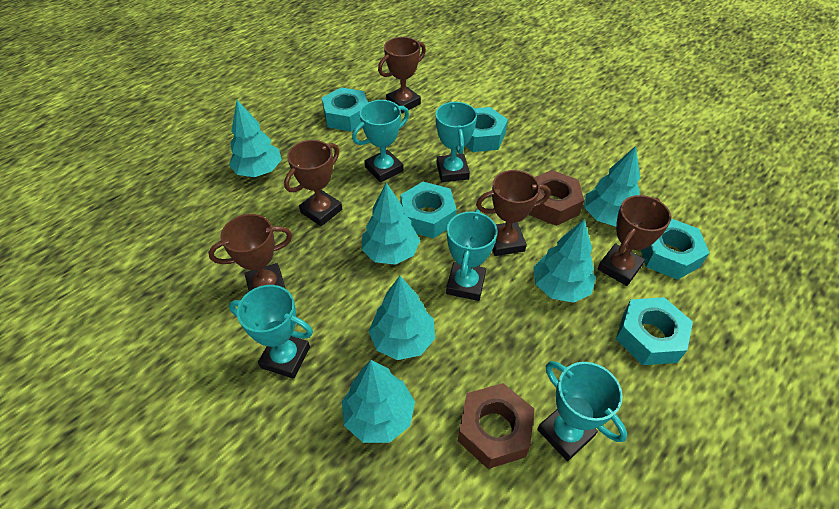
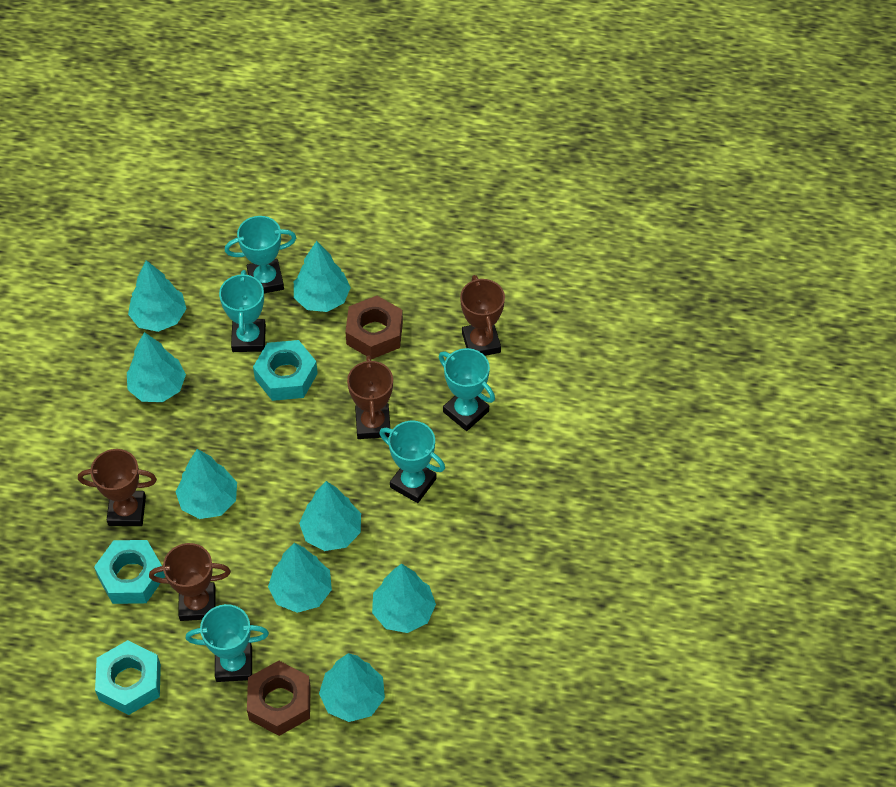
brown trophy: 5 -> 4
turquoise nut: 5 -> 3
turquoise tree: 6 -> 8

